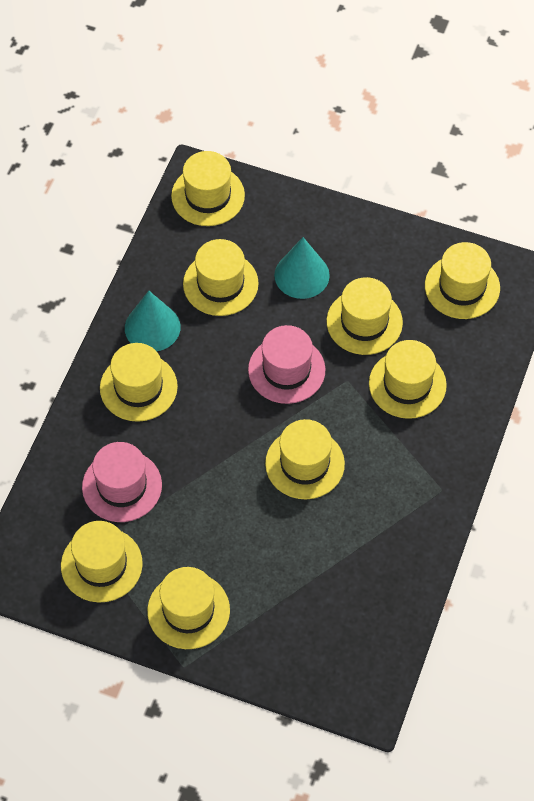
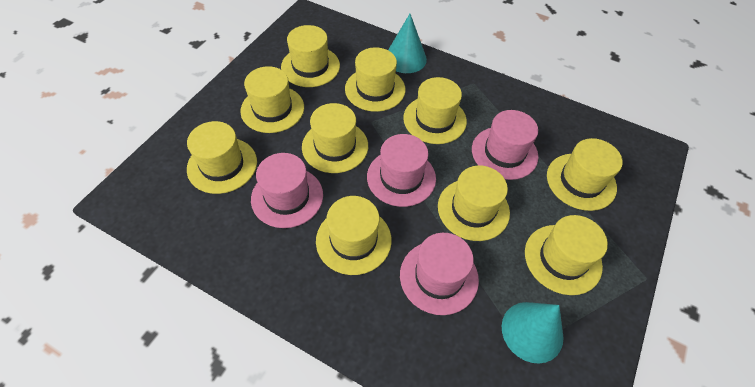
pink hat: 2 -> 4
yellow hat: 9 -> 10

